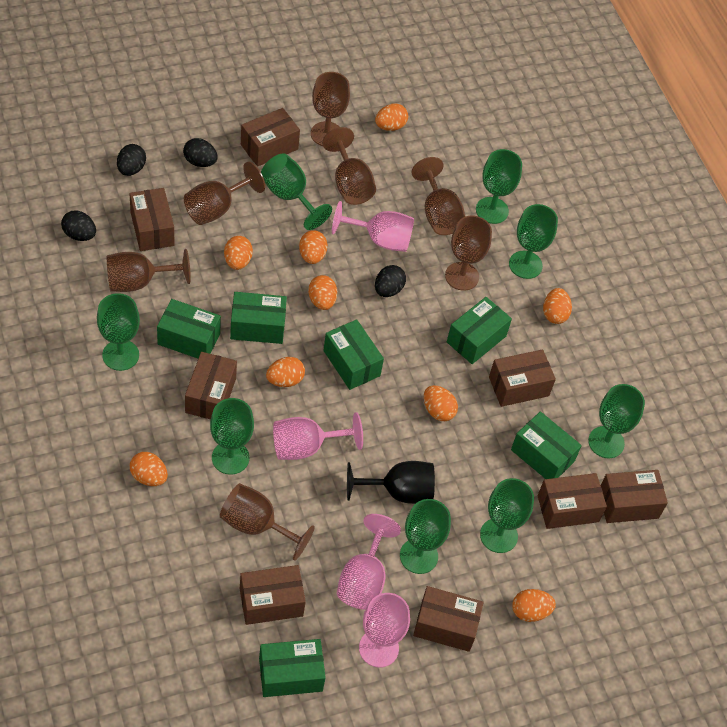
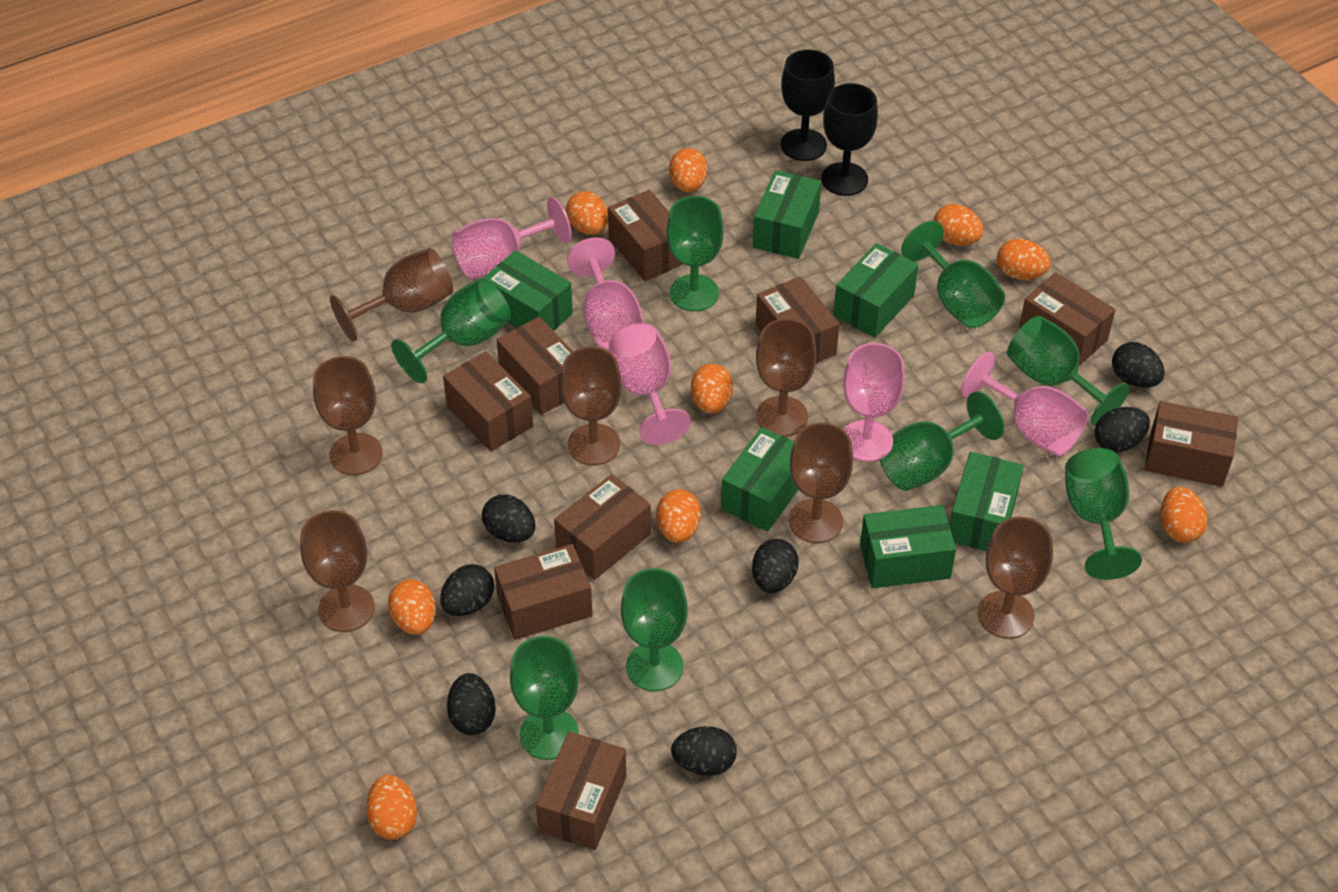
black egg: 4 -> 7
black goblet: 1 -> 2
brown box: 8 -> 9
pink goblet: 4 -> 5

